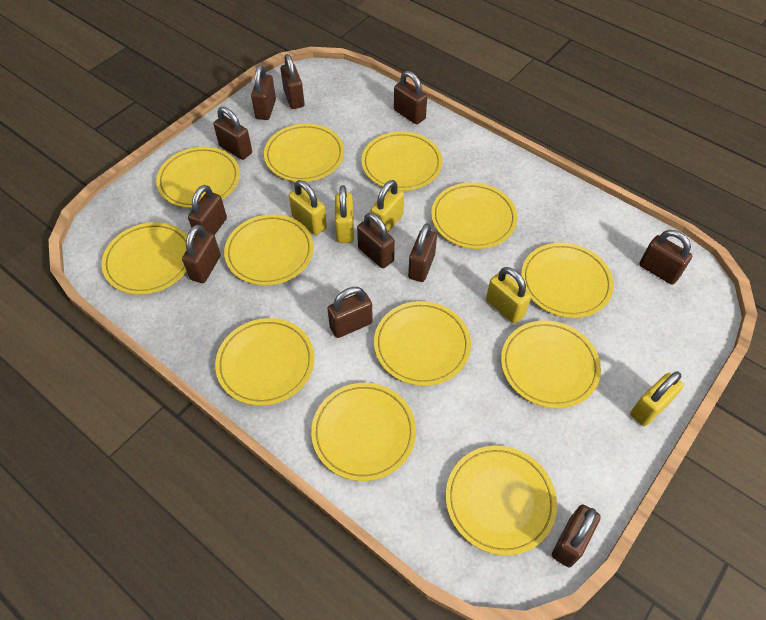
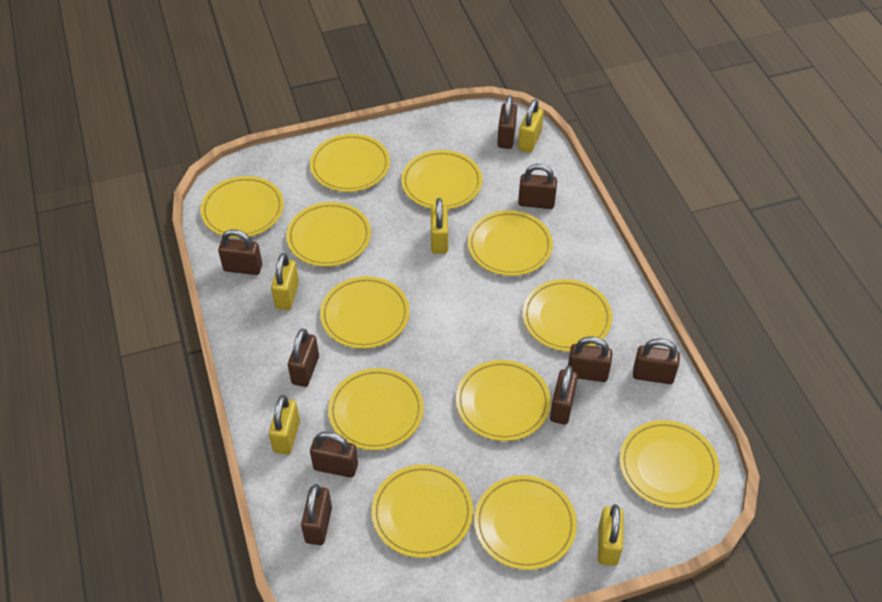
brown padlock: 11 -> 9

